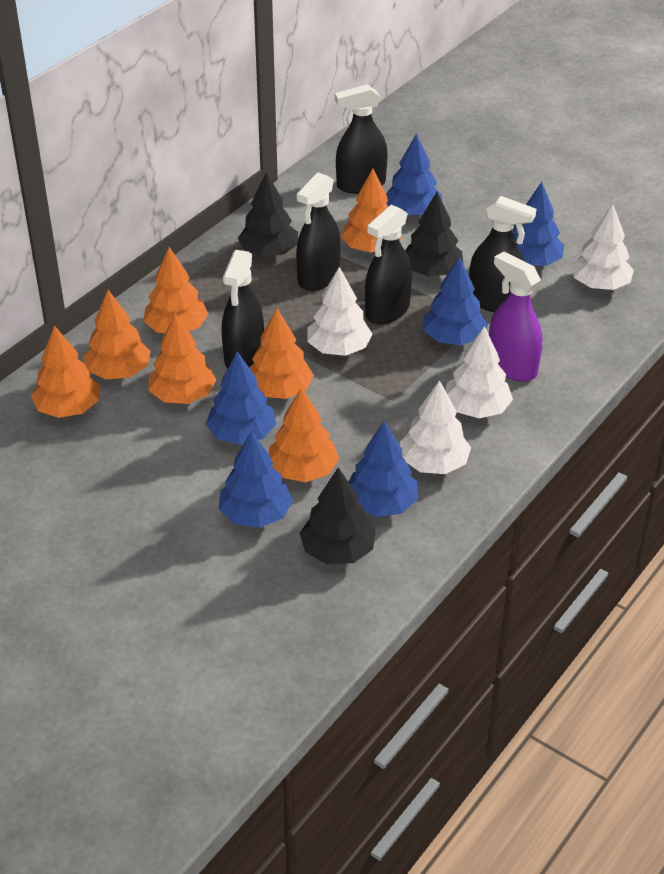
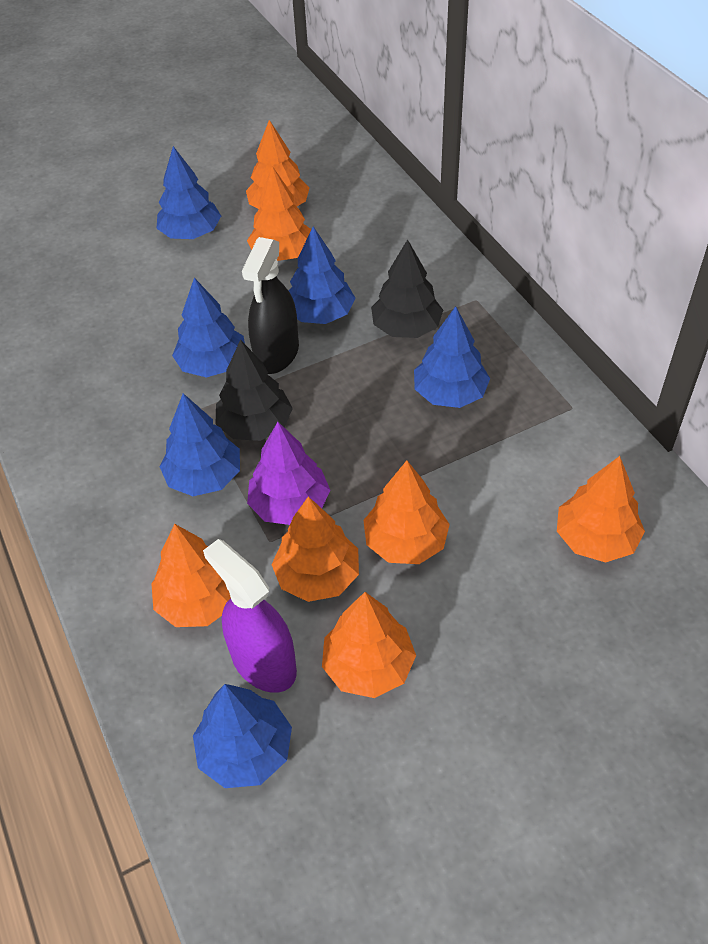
black spray bottle: 5 -> 1
black tree: 3 -> 2
purple tree: 0 -> 1
white tree: 4 -> 0

